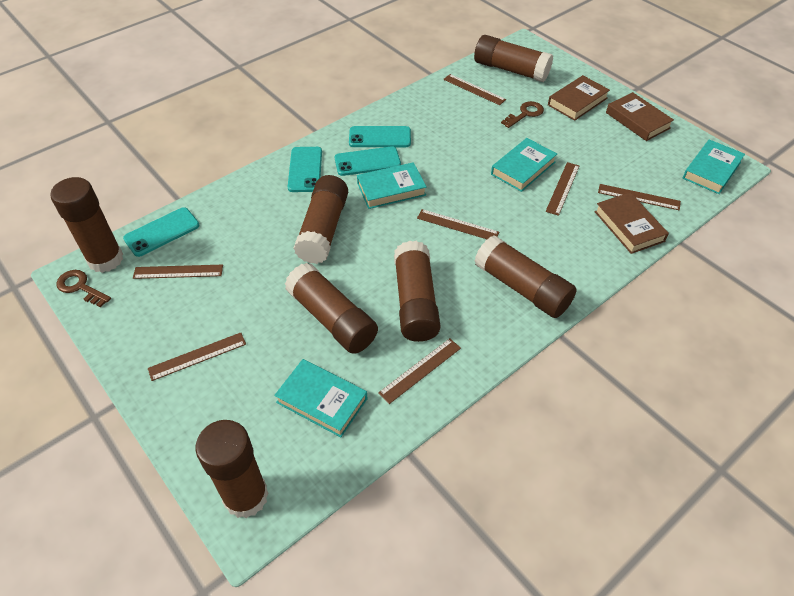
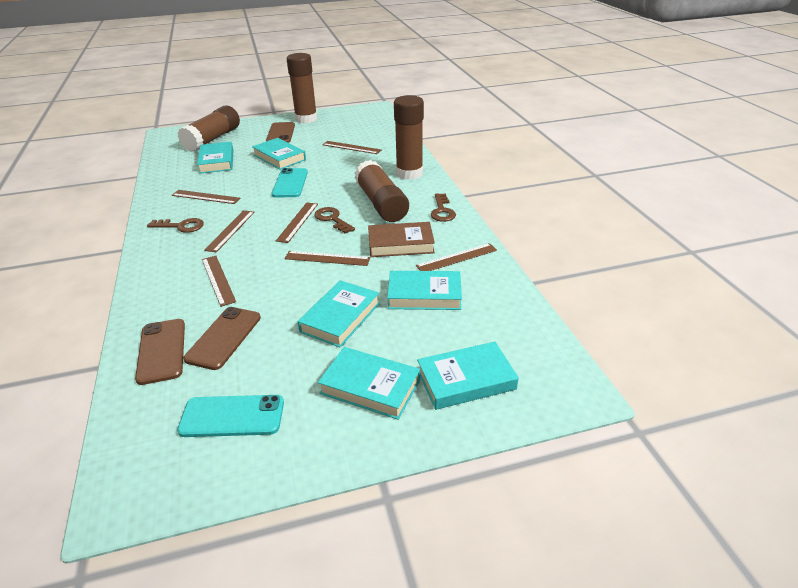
brown book: 3 -> 1
brown glue stick: 7 -> 4
brown key: 2 -> 3
brown phone: 0 -> 3
turquoise book: 4 -> 6
turquoise phone: 4 -> 2

